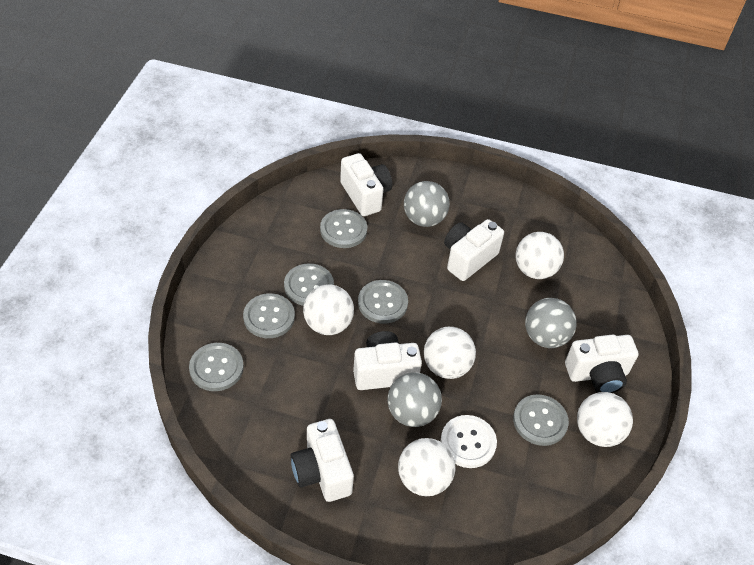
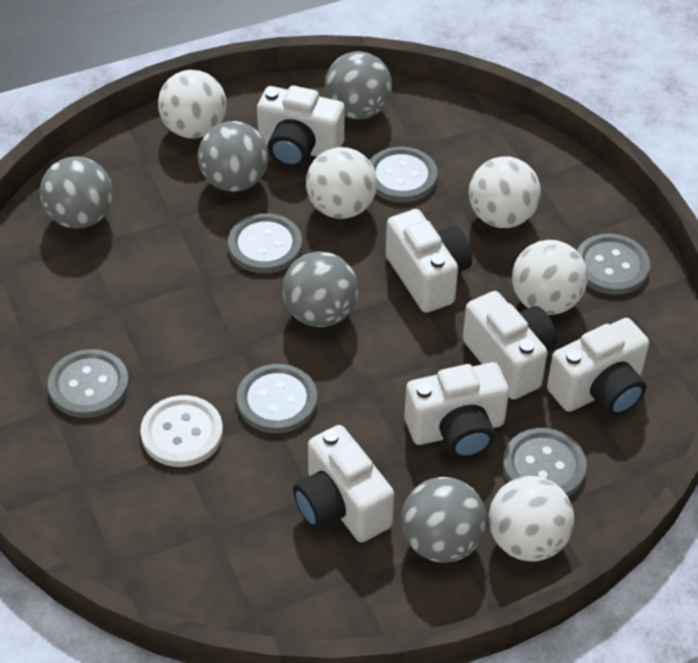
grey ball: 3 -> 5
white camera: 5 -> 6

